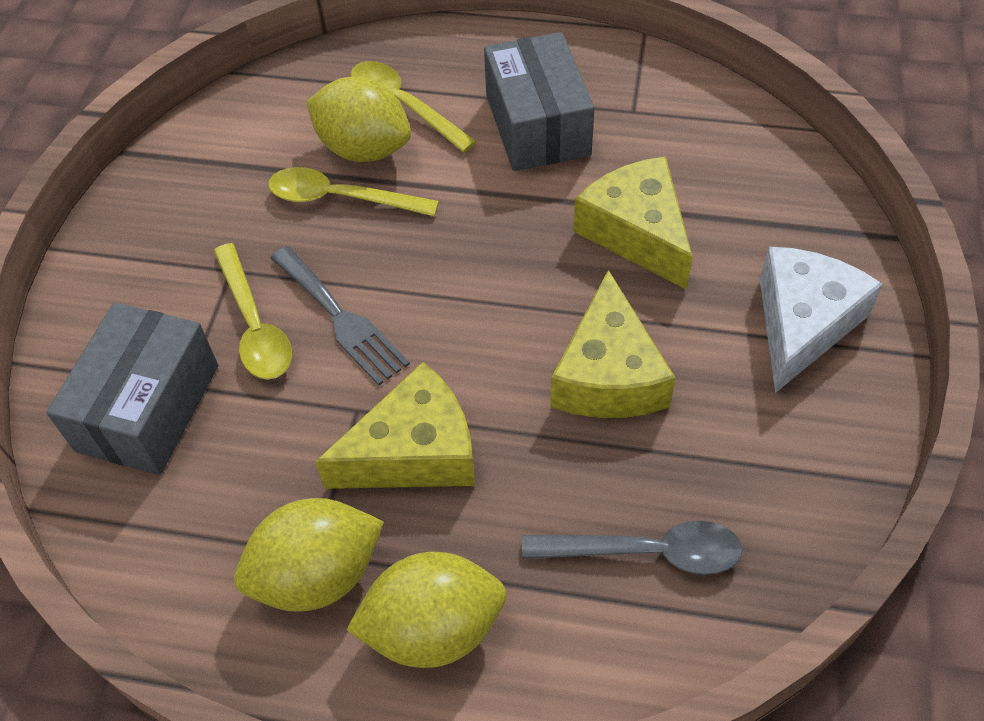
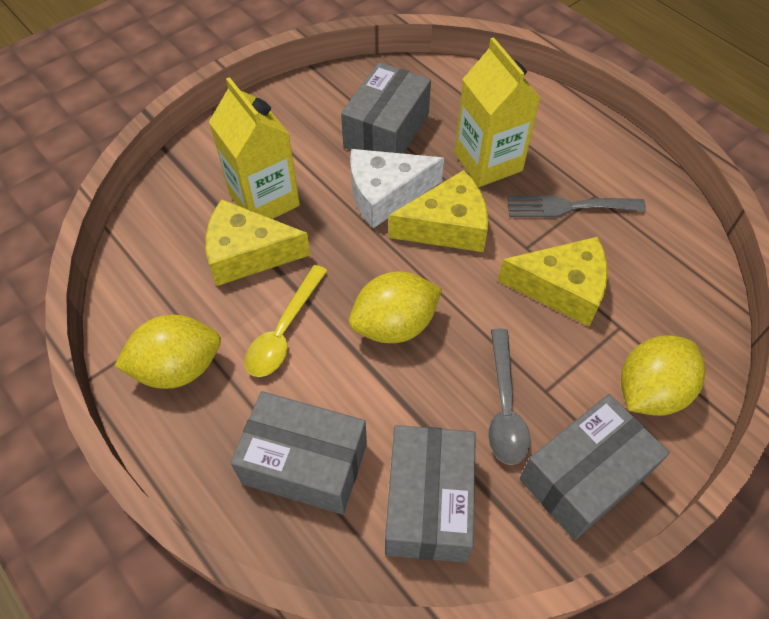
grey box: 2 -> 4
yellow carton: 0 -> 2
yellow spoon: 3 -> 1

